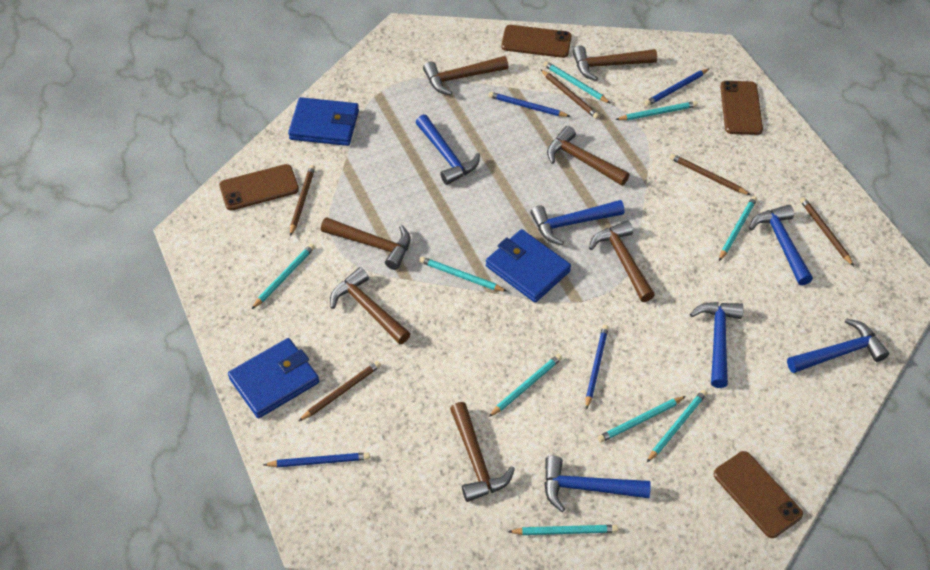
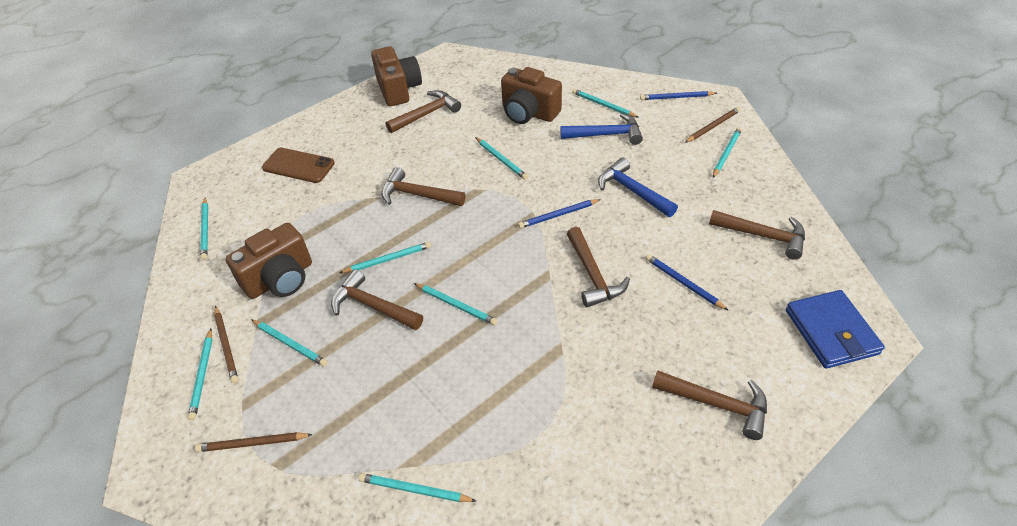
blue hammer: 6 -> 2
blue pencil: 4 -> 3
blue wallet: 3 -> 1
brown camera: 0 -> 3
brown hammer: 7 -> 6
brown pencil: 5 -> 3
brown phone: 4 -> 1

